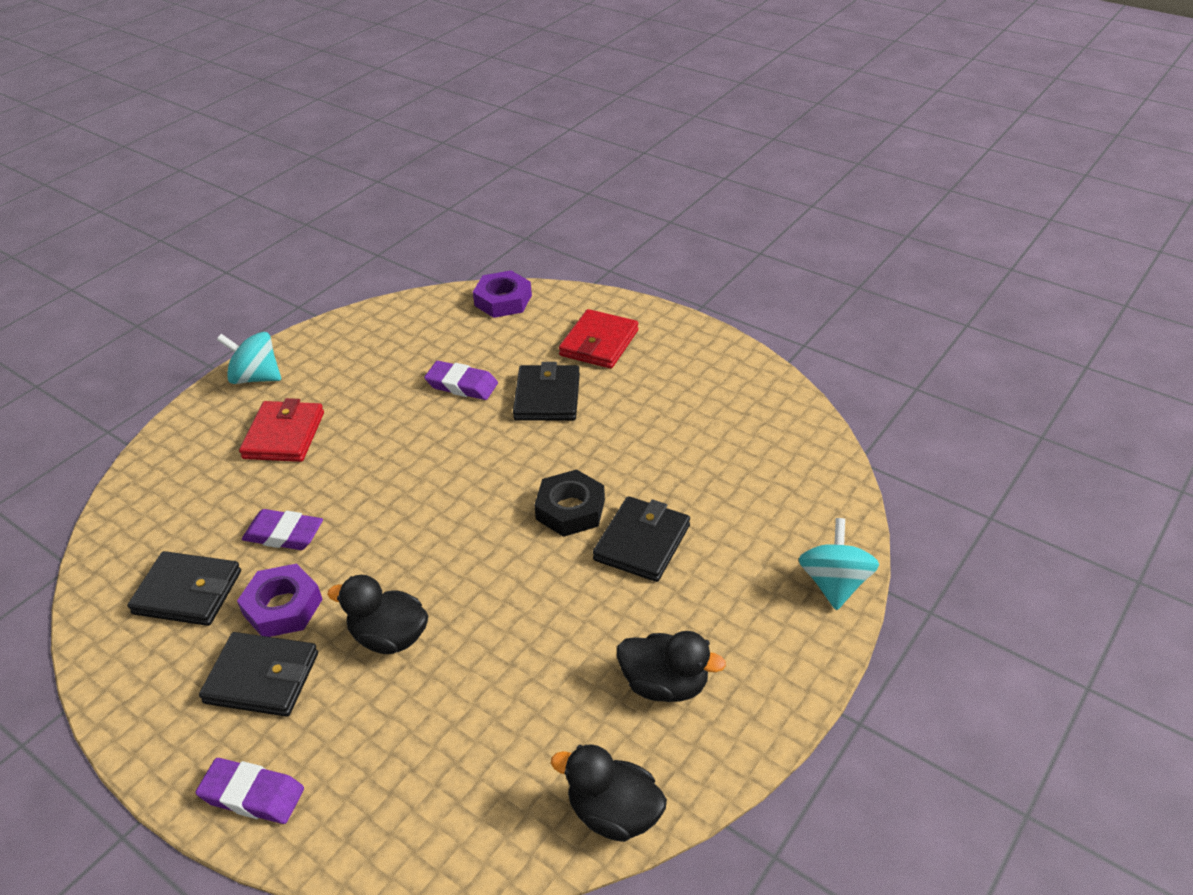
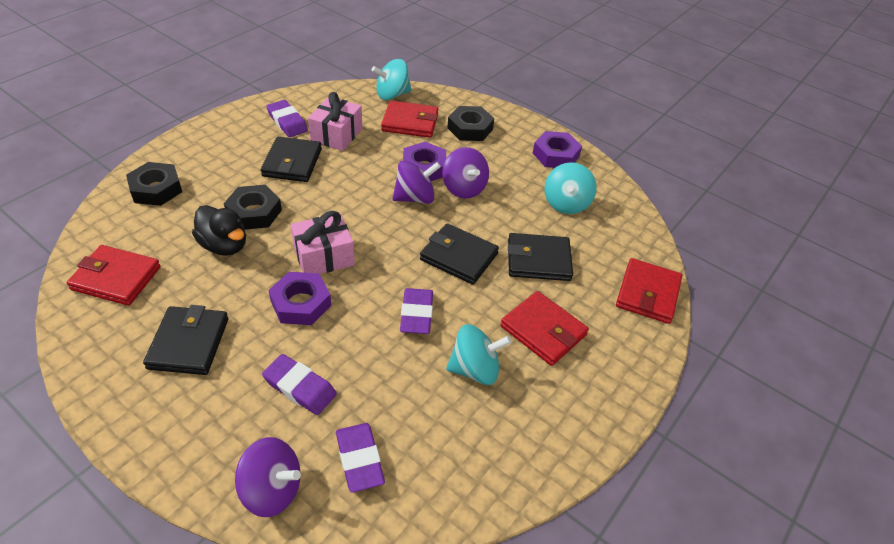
black duck: 3 -> 1
black nut: 1 -> 3
pink gift: 0 -> 2
purple eraser: 3 -> 4
purple nut: 2 -> 3
purple spinning top: 0 -> 3
red wallet: 2 -> 4
turquoise spinning top: 2 -> 3

